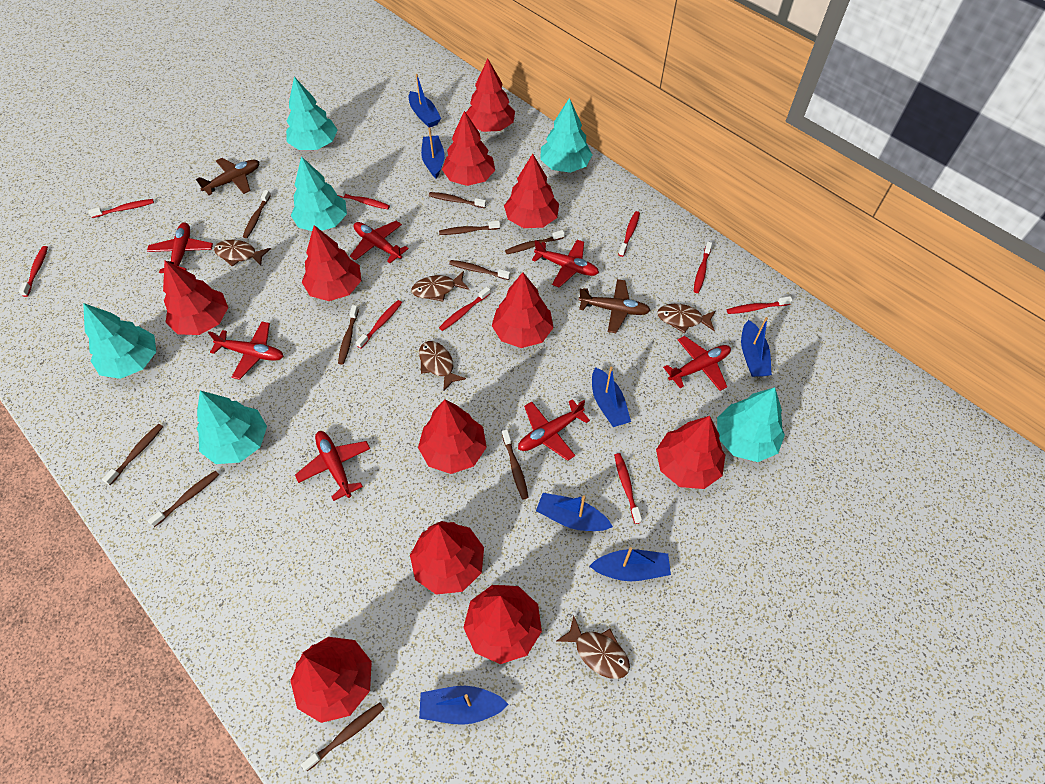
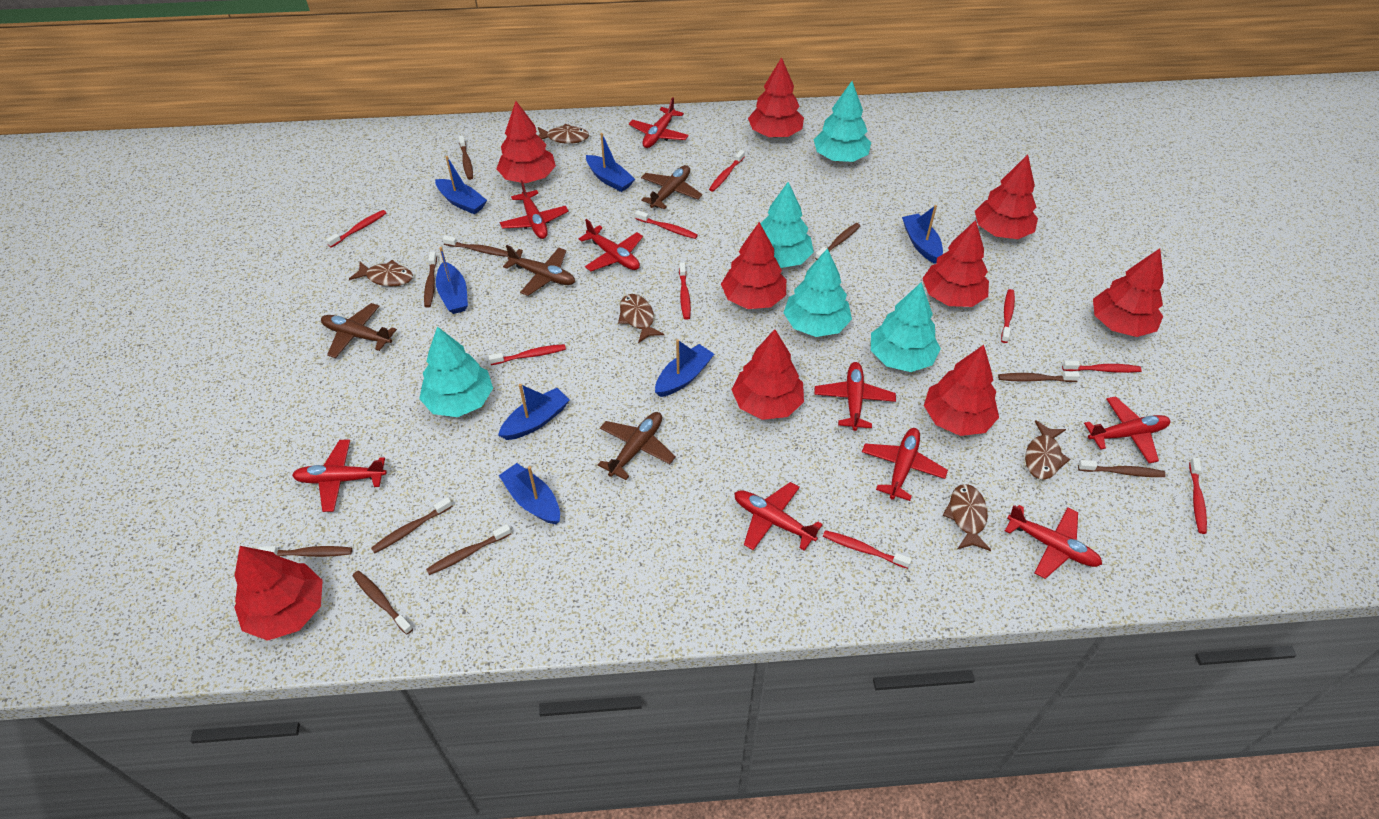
brown plane: 2 -> 4
red plane: 7 -> 9
red tree: 11 -> 9
turquoise tree: 6 -> 5

